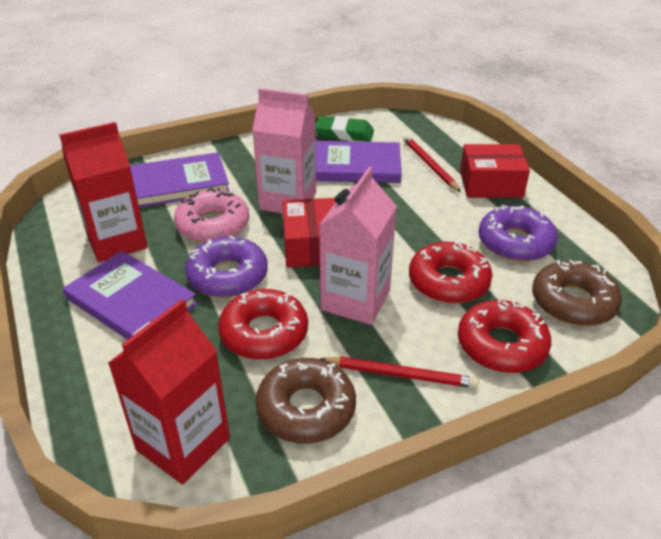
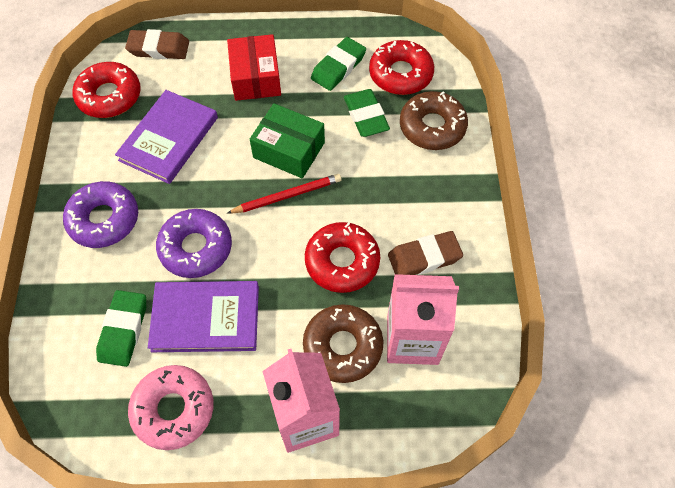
brown eraser: 0 -> 2
green box: 0 -> 1
green eraser: 1 -> 3
purple book: 3 -> 2
red box: 2 -> 1
red carton: 2 -> 0
red pencil: 2 -> 1

